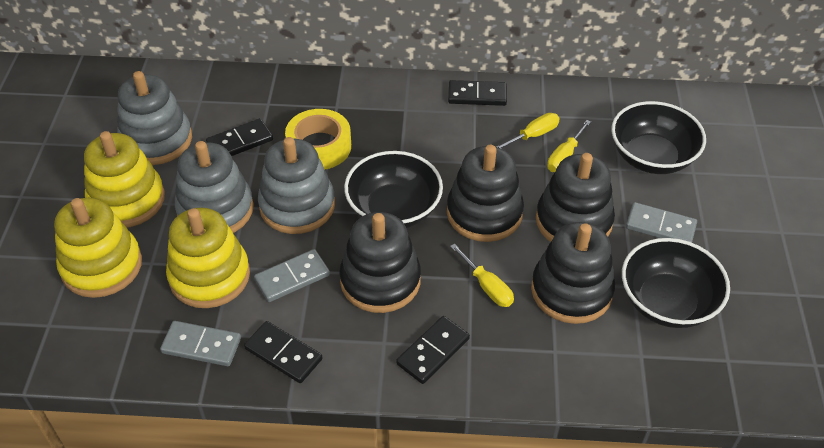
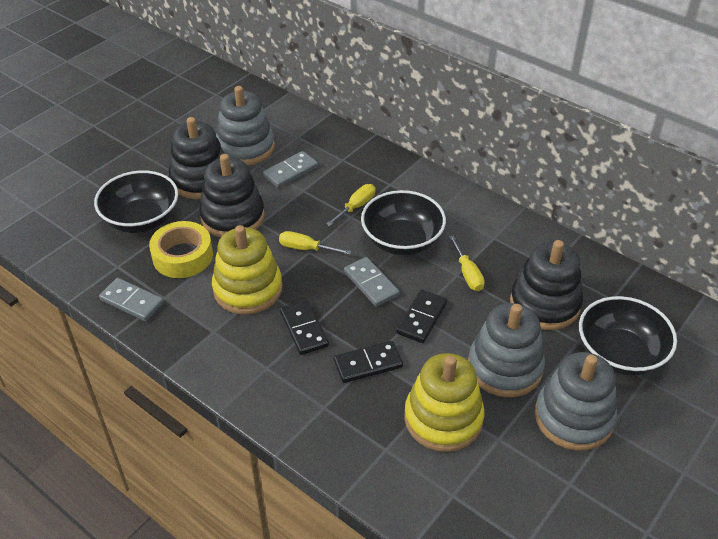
black domino: 4 -> 3
black stacking toy: 4 -> 3
yellow stacking toy: 3 -> 2

